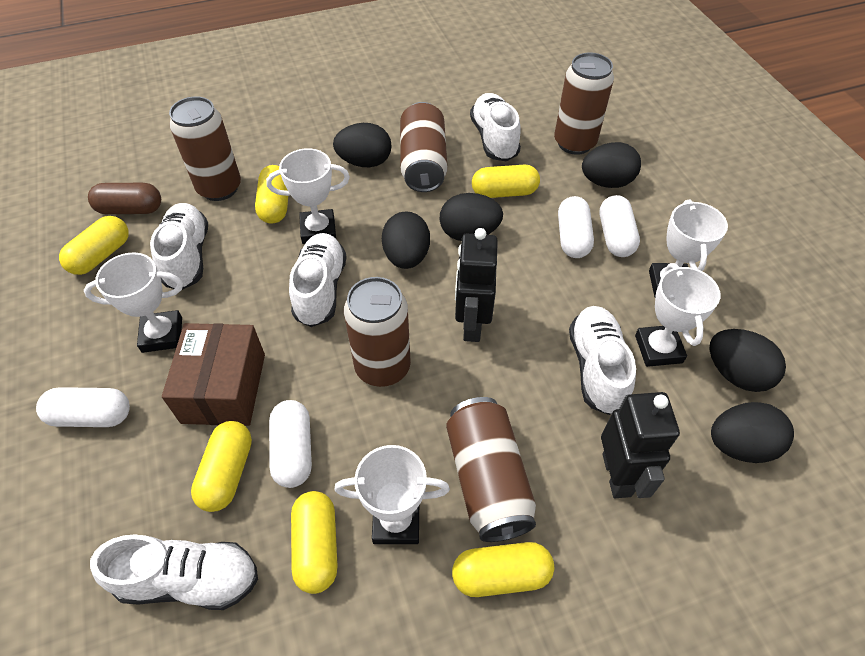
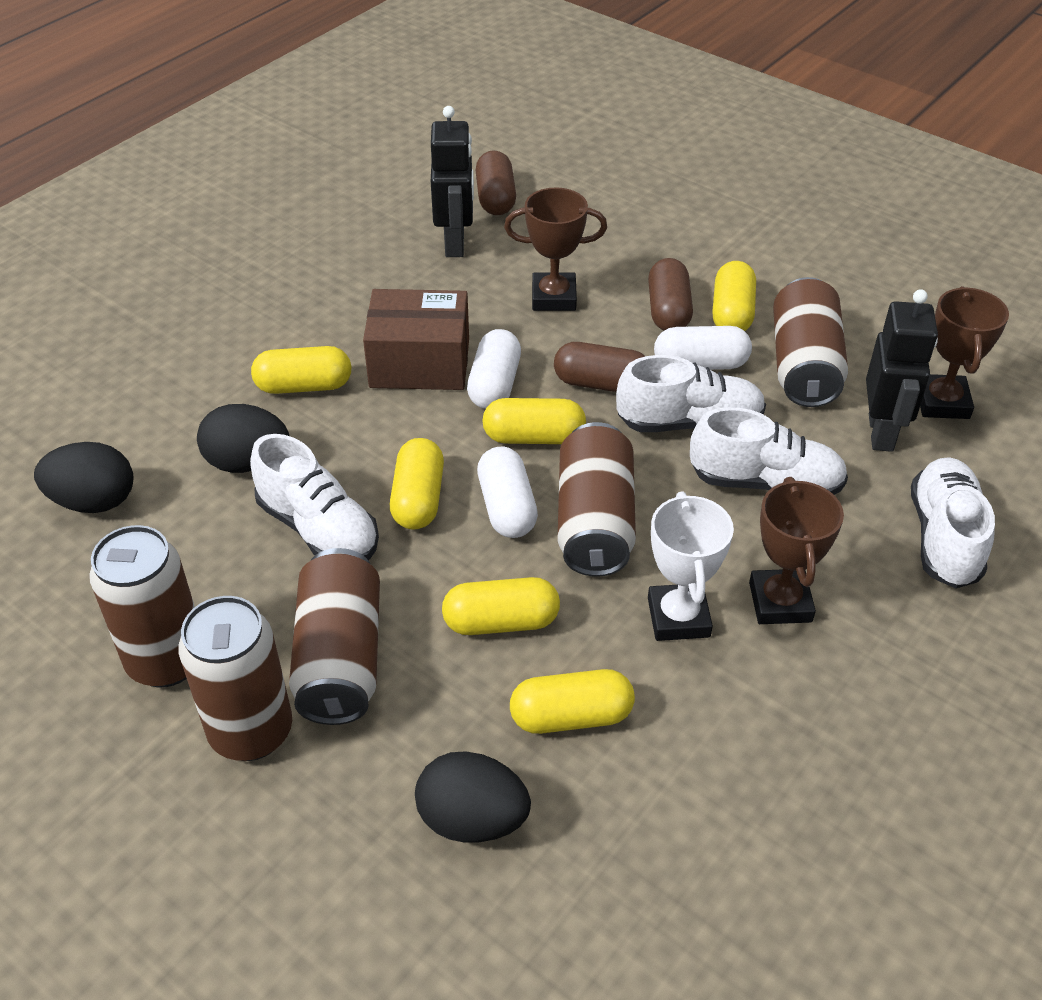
black egg: 6 -> 3
brown capsule: 1 -> 3
brown trophy: 0 -> 3
white capsule: 4 -> 3
white shoe: 5 -> 4
white trophy: 5 -> 1

